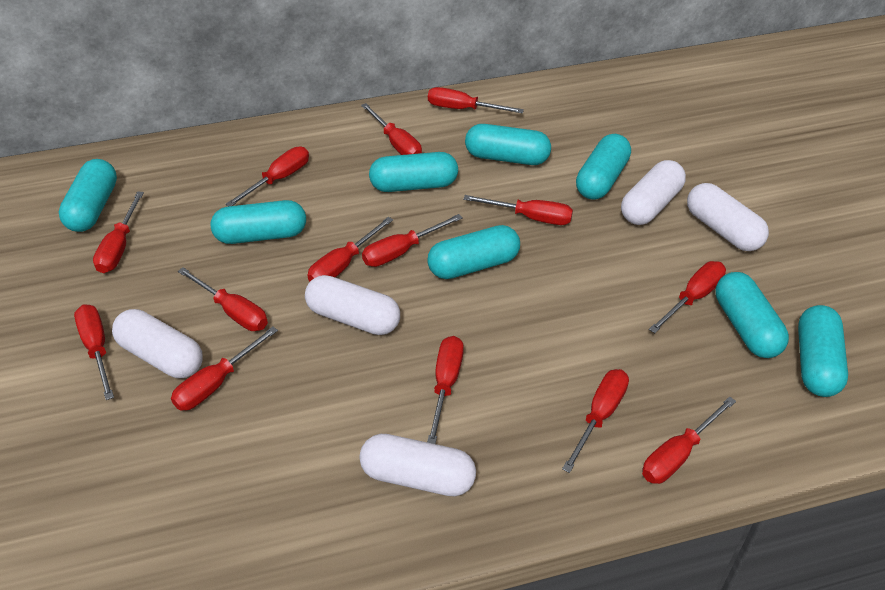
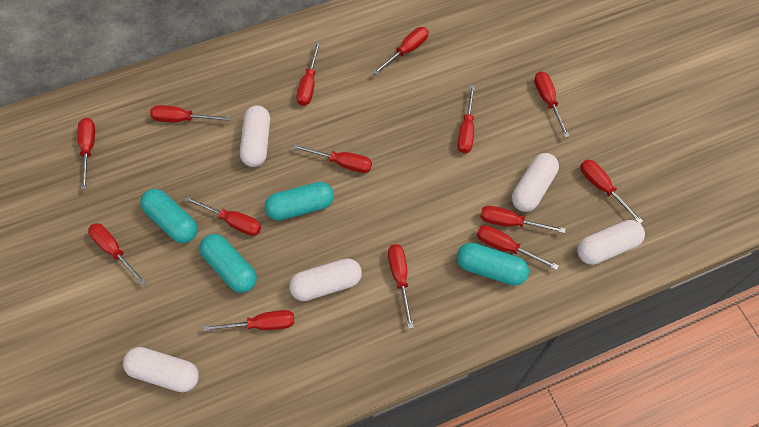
turquoise capsule: 8 -> 4

